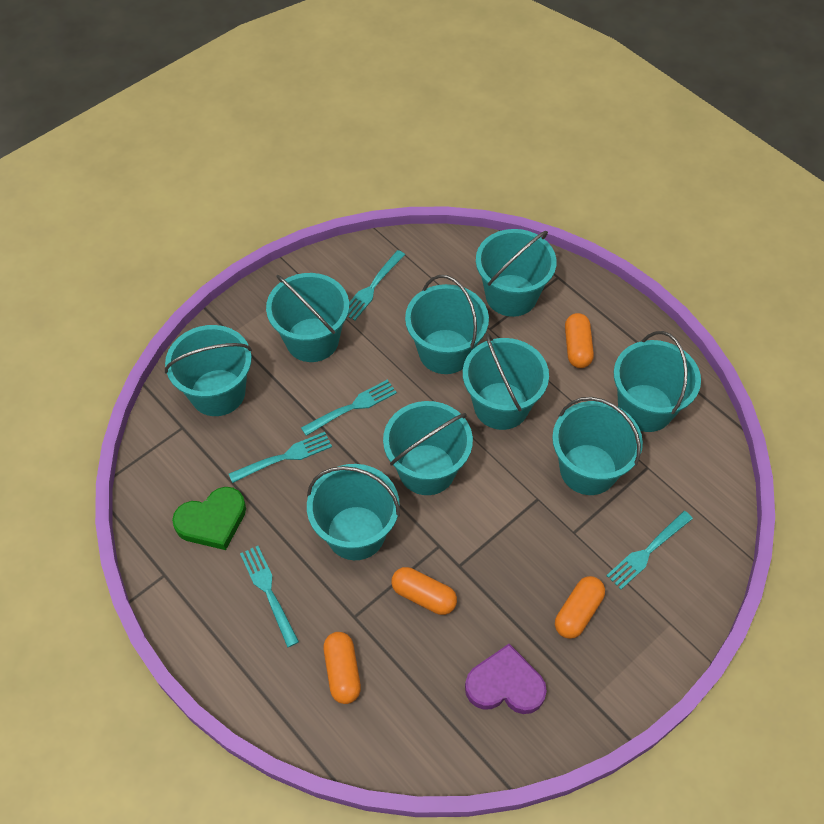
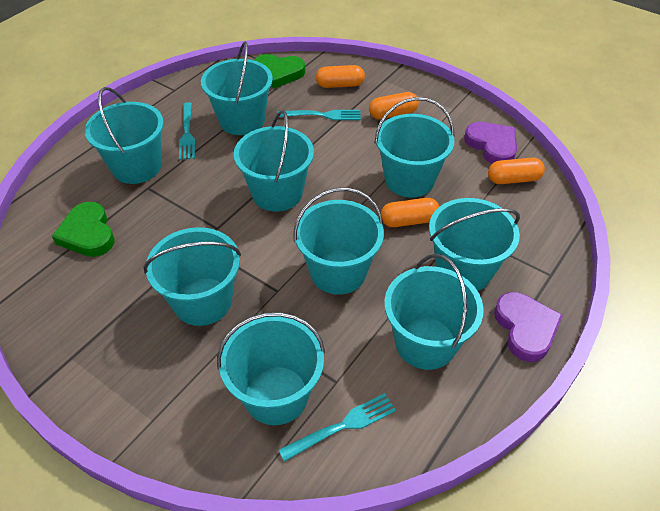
green heart: 1 -> 2
purple heart: 1 -> 2
turquoise fork: 5 -> 3

